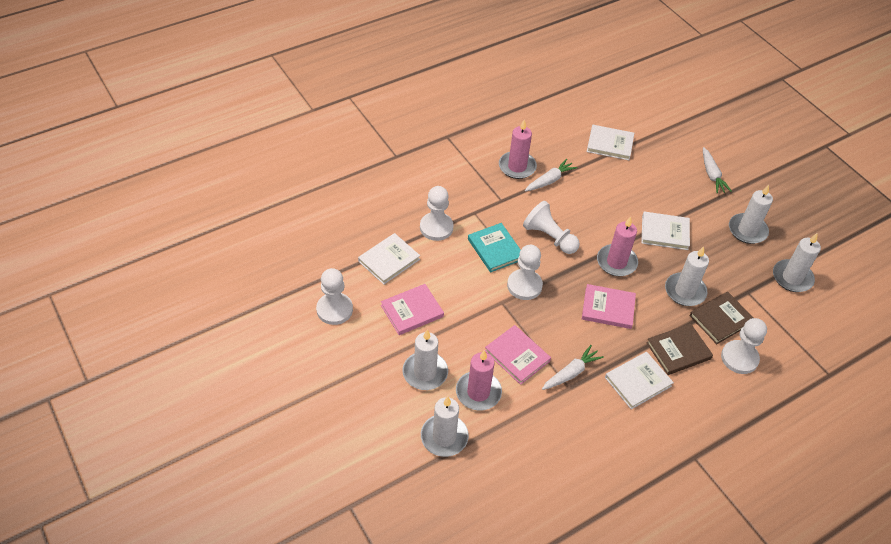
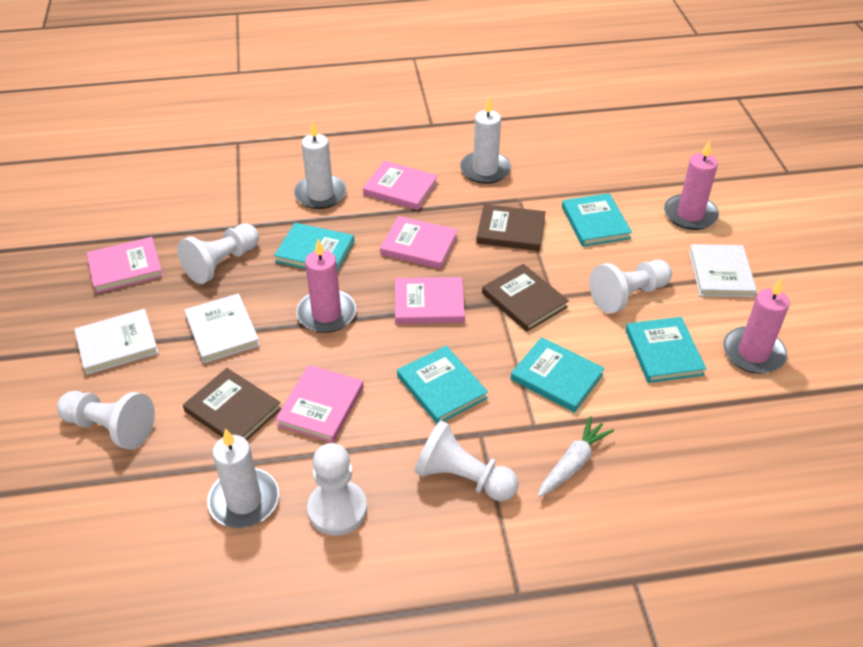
brown book: 2 -> 3
pink book: 3 -> 5
turquoise book: 1 -> 5
white book: 4 -> 3
white candle: 5 -> 3
white carrot: 3 -> 1

